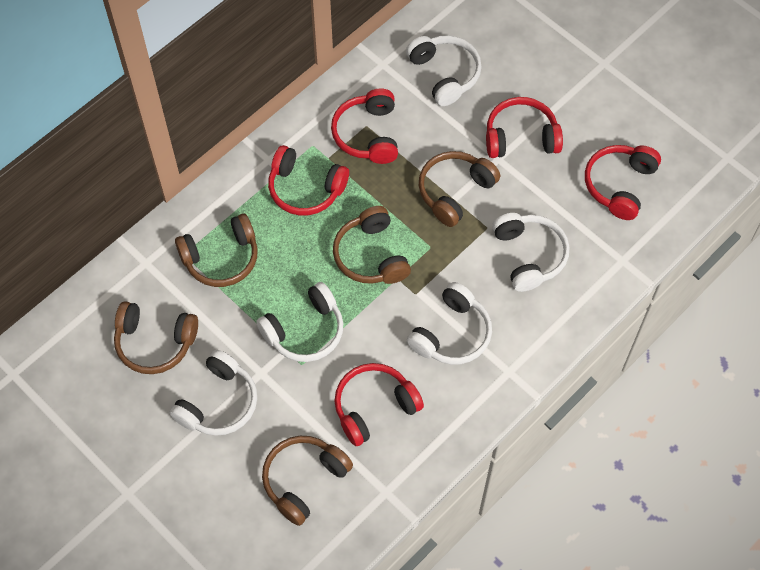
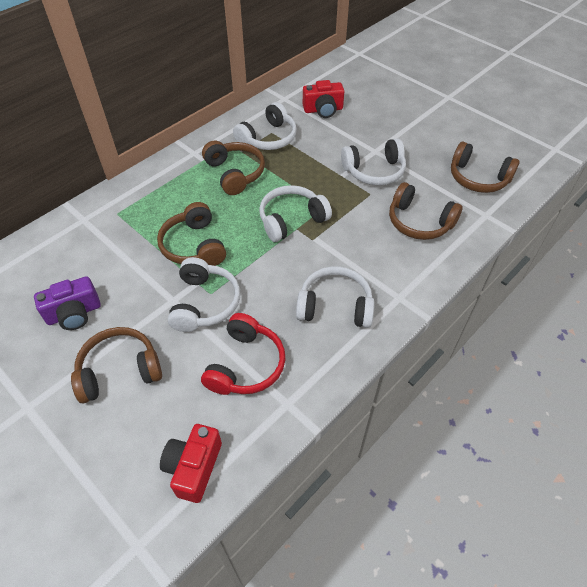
purple camera: 0 -> 1
red camera: 0 -> 2
red headphones: 5 -> 1

